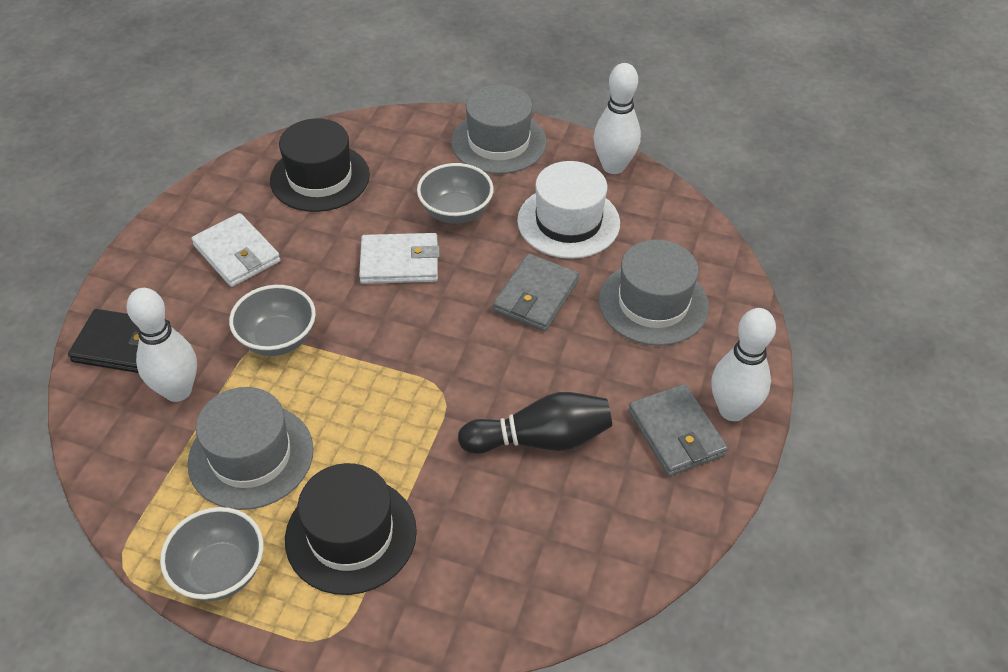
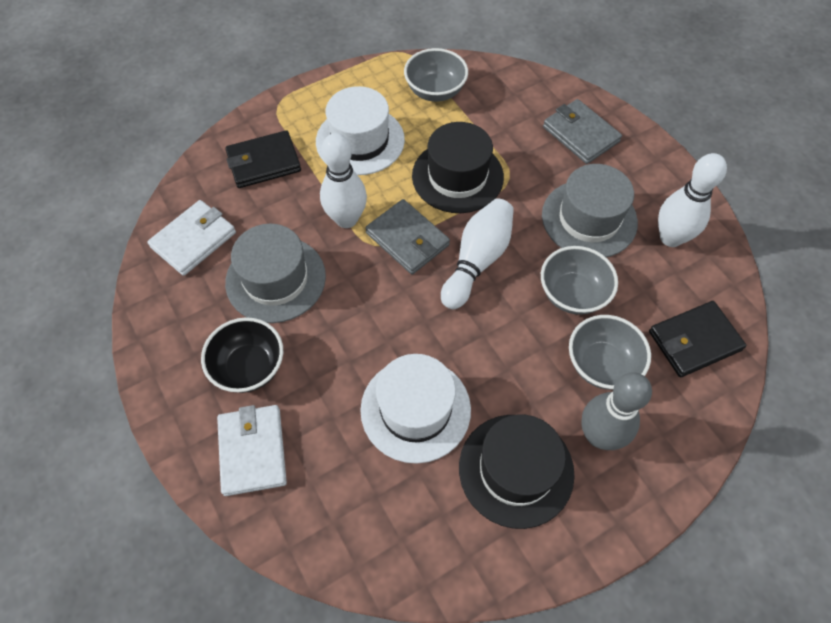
black bowl: 0 -> 1
black bowling pin: 1 -> 0
black wallet: 1 -> 2
grey bowling pin: 0 -> 1
grey hat: 3 -> 2
white hat: 1 -> 2

